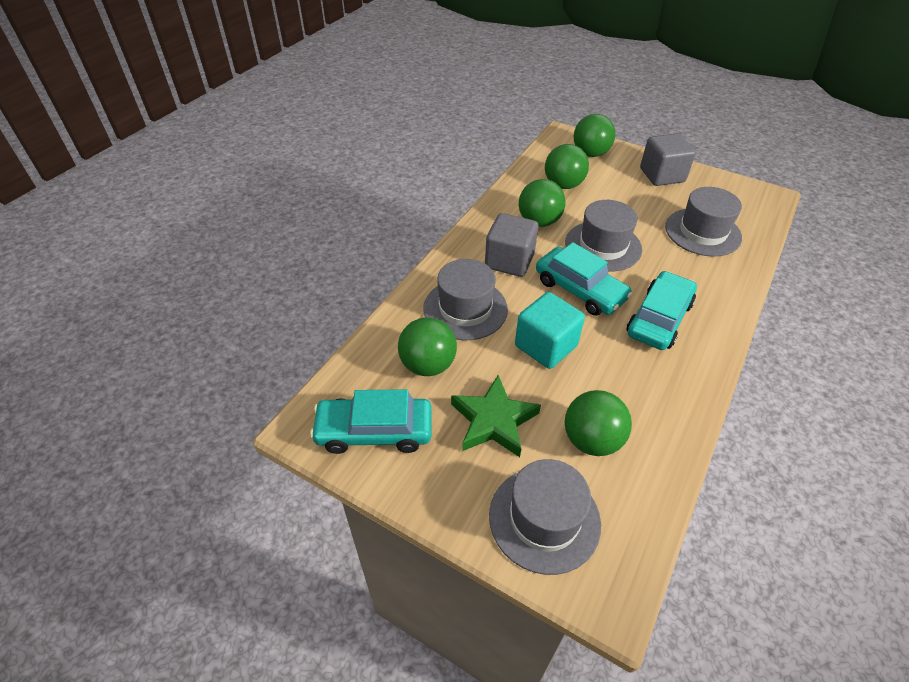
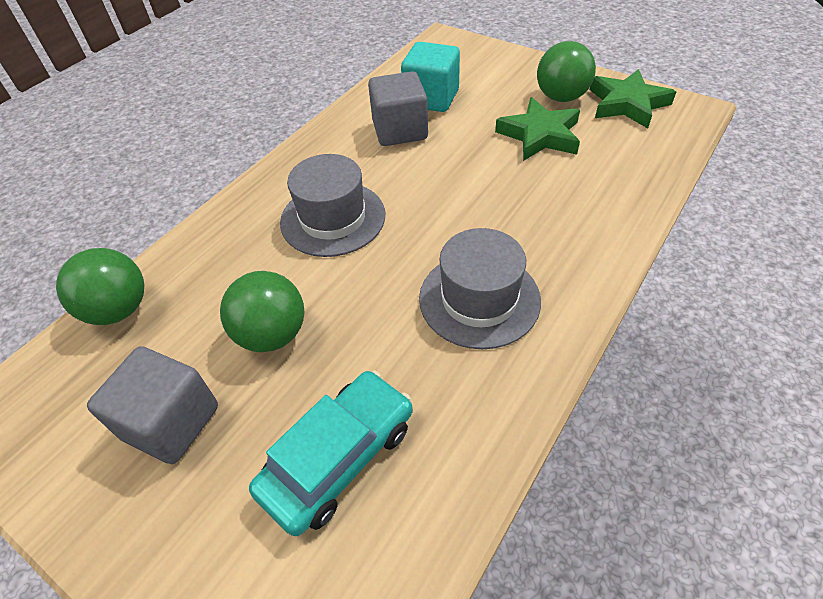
green ball: 5 -> 3
green star: 1 -> 2
grey hat: 4 -> 2
turquoise car: 3 -> 1

